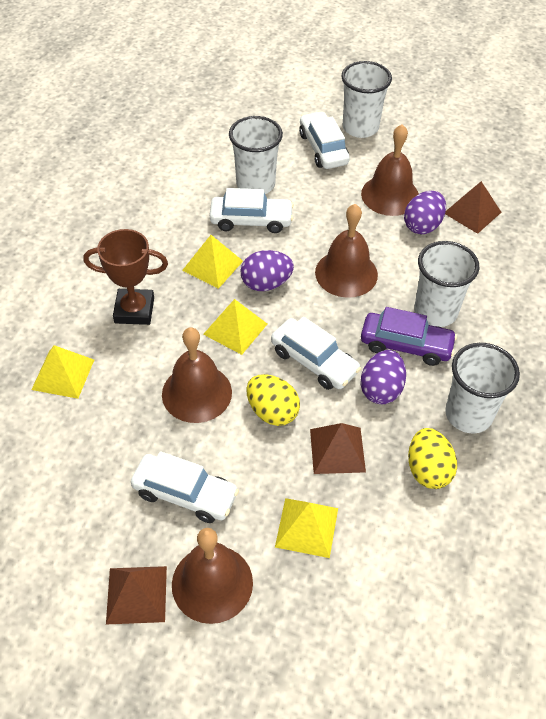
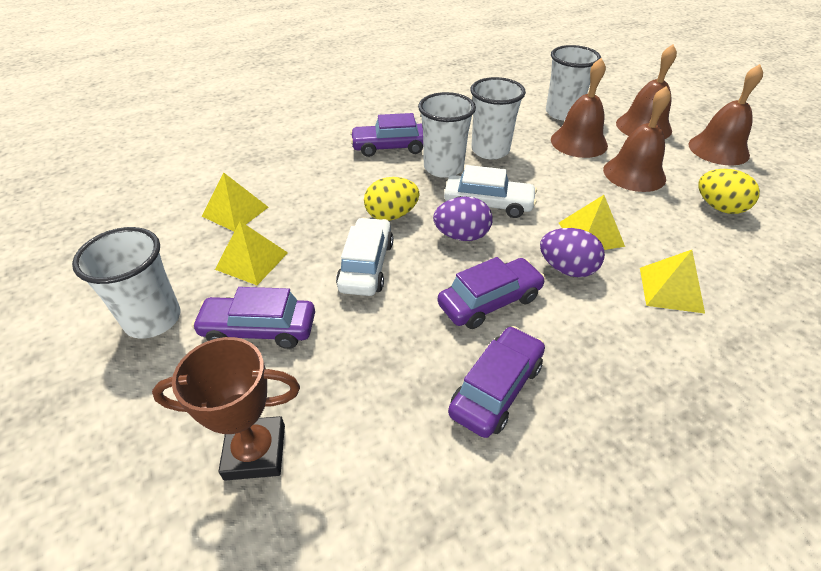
brown pyramid: 3 -> 0
purple car: 1 -> 4
purple egg: 3 -> 2
white car: 4 -> 2

